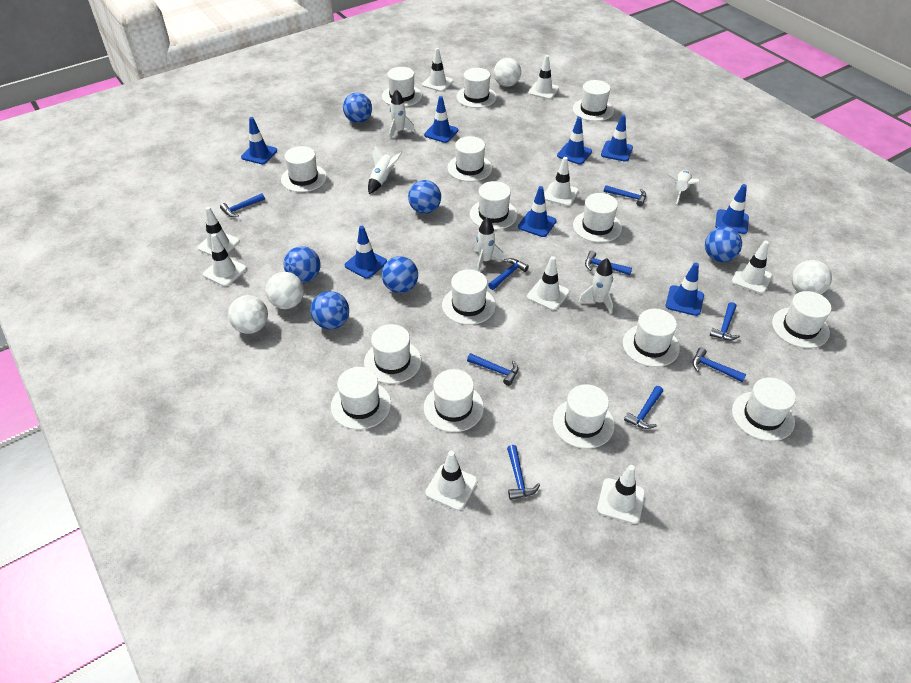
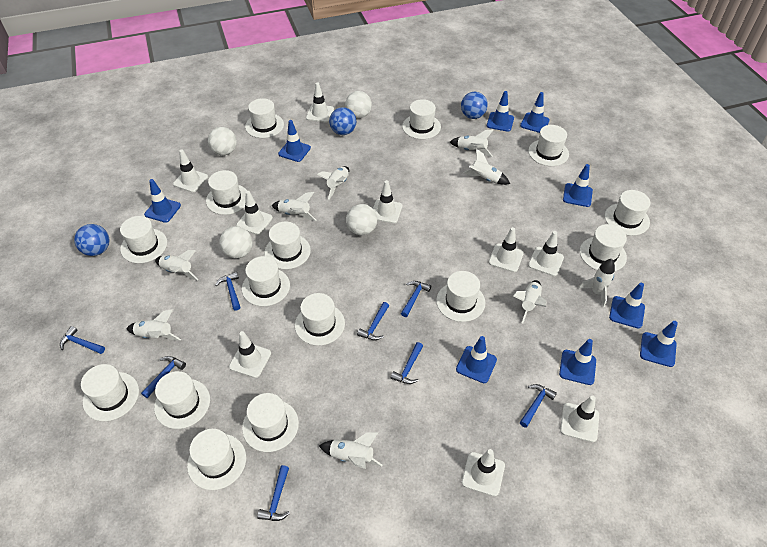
blue ball: 6 -> 3
blue hammer: 9 -> 8
blue traffic cone: 8 -> 9
white rocket: 5 -> 9

